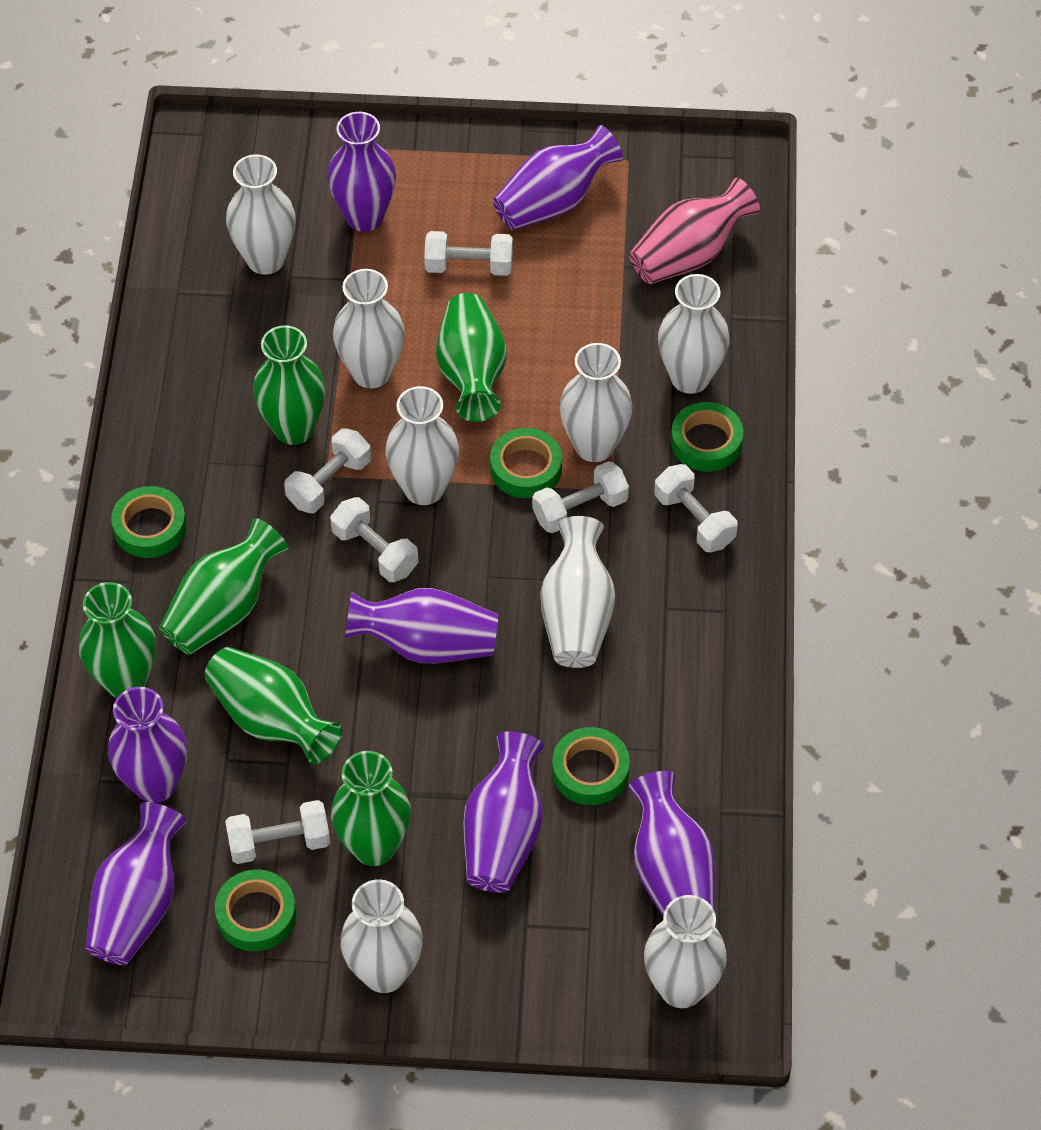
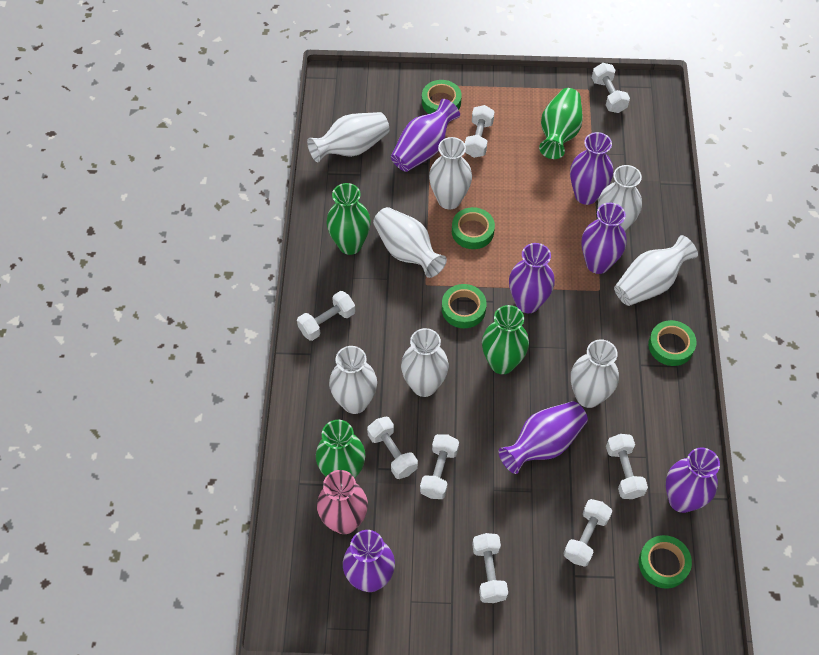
green vase: 6 -> 4
white dumbbell: 6 -> 8

